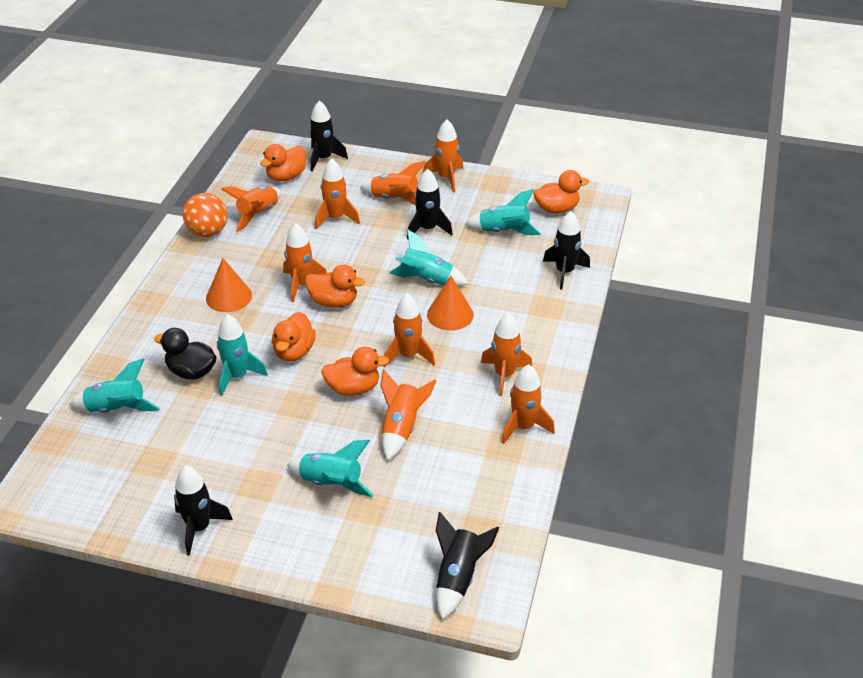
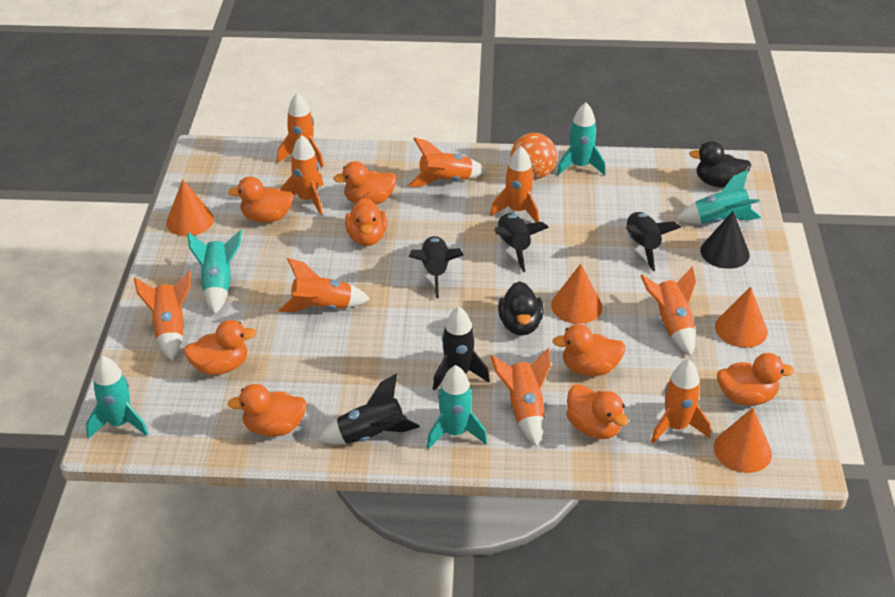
black cone: 0 -> 1
black duck: 1 -> 2
orange cone: 2 -> 4
orange duck: 5 -> 8

